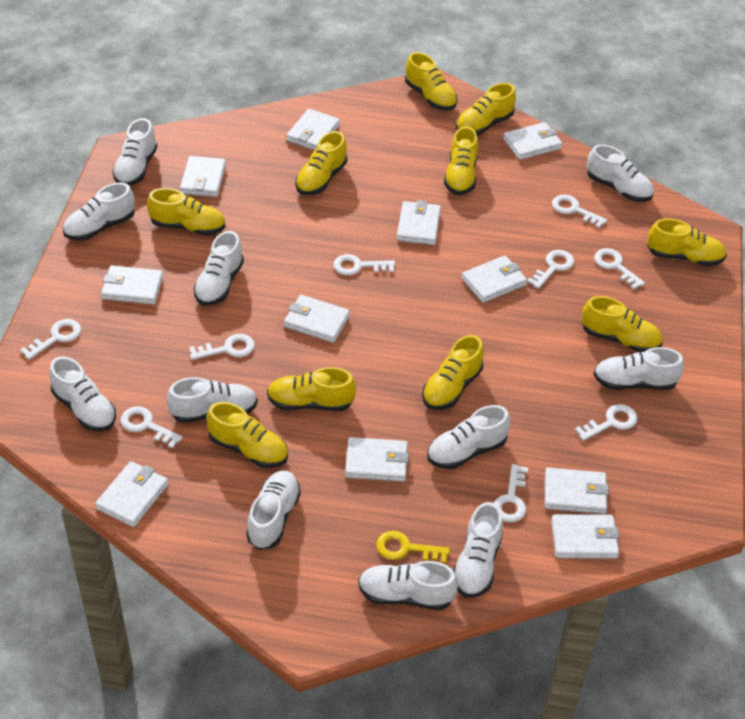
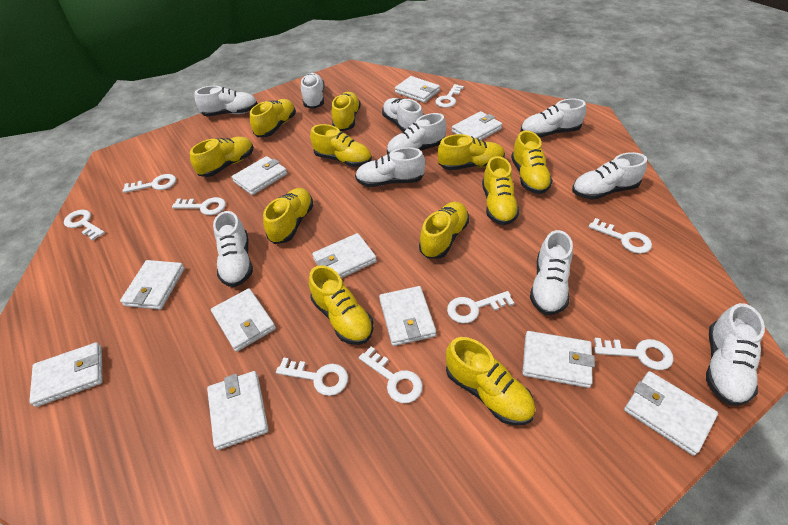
white shoe: 11 -> 10
yellow key: 1 -> 0
yellow shoe: 10 -> 11

